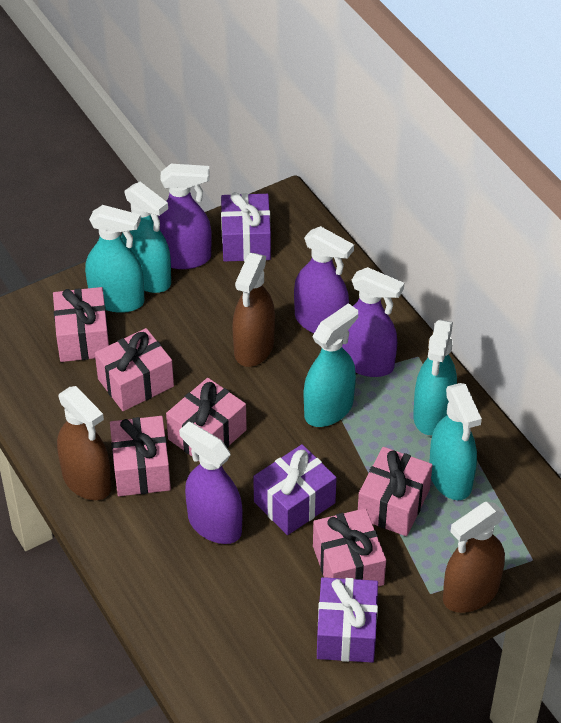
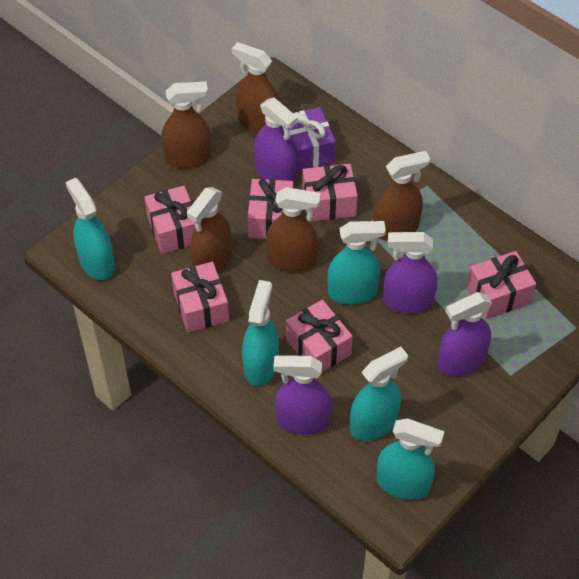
brown spray bottle: 3 -> 5
purple gift: 3 -> 1

